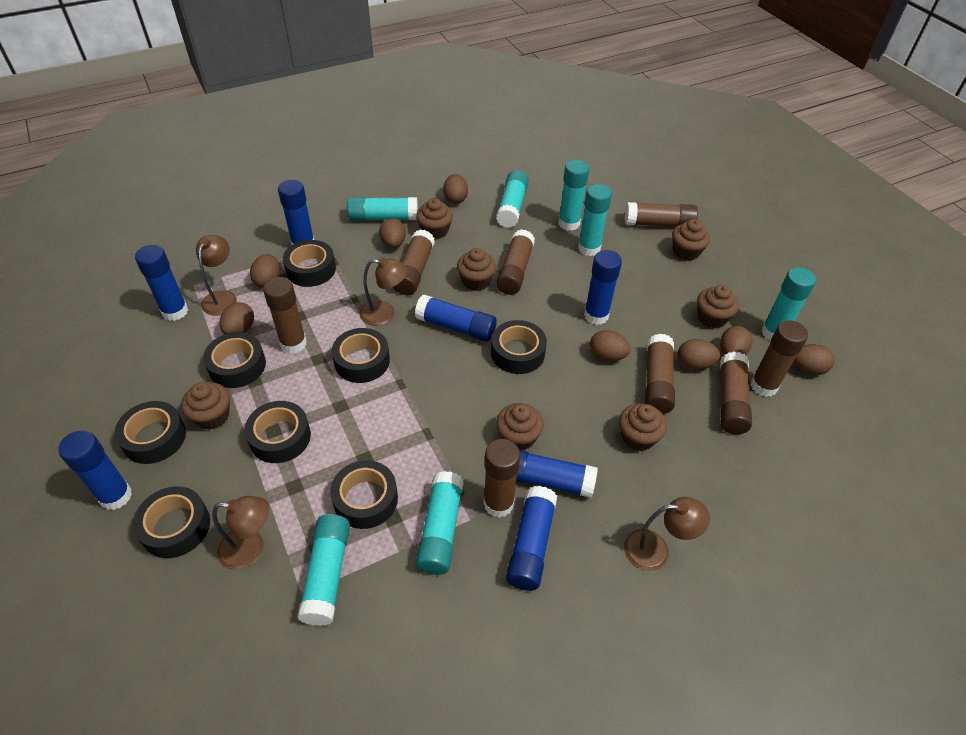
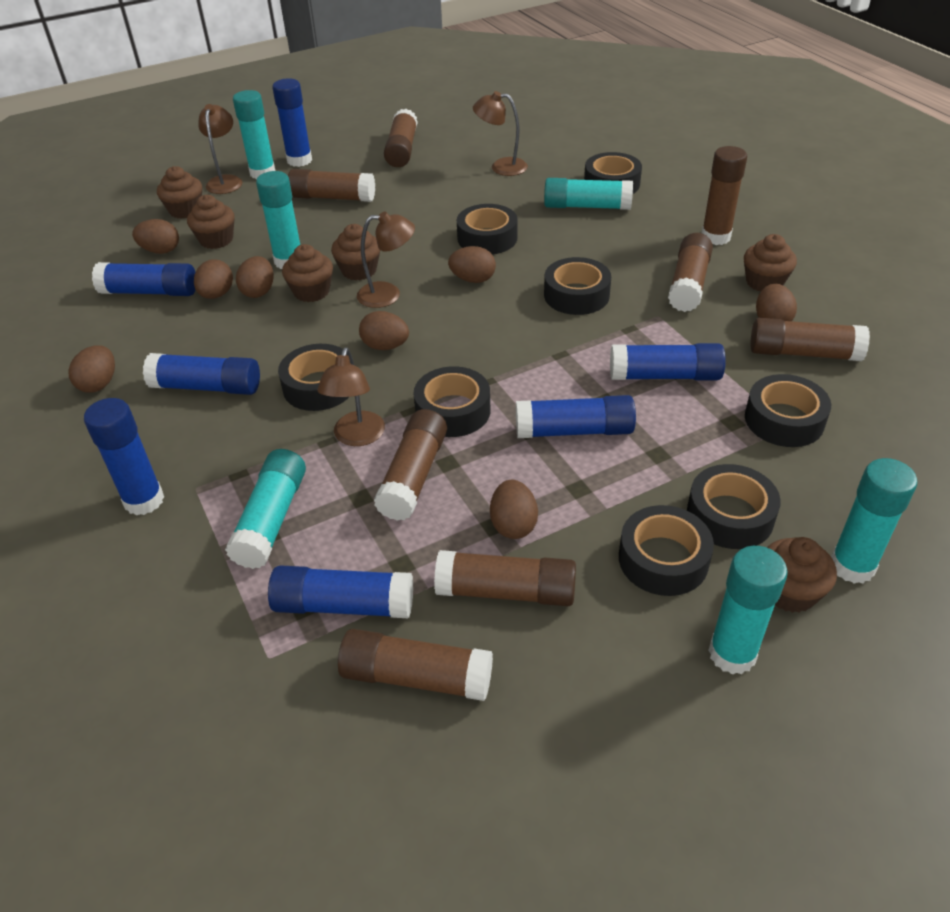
brown cupcake: 7 -> 6
turquoise glue stick: 7 -> 6

